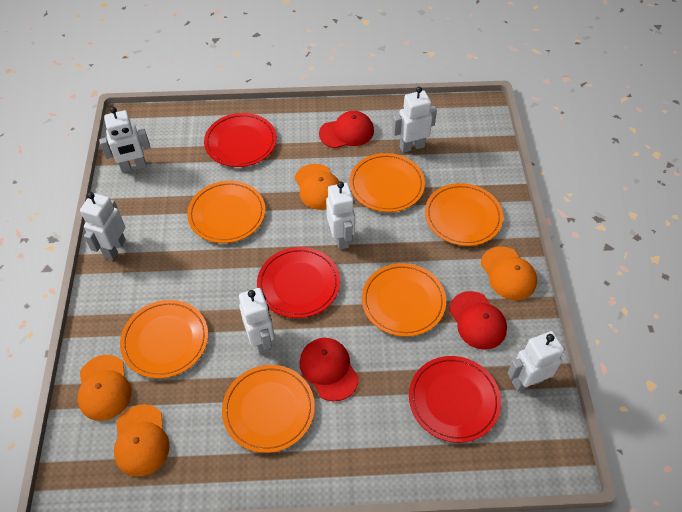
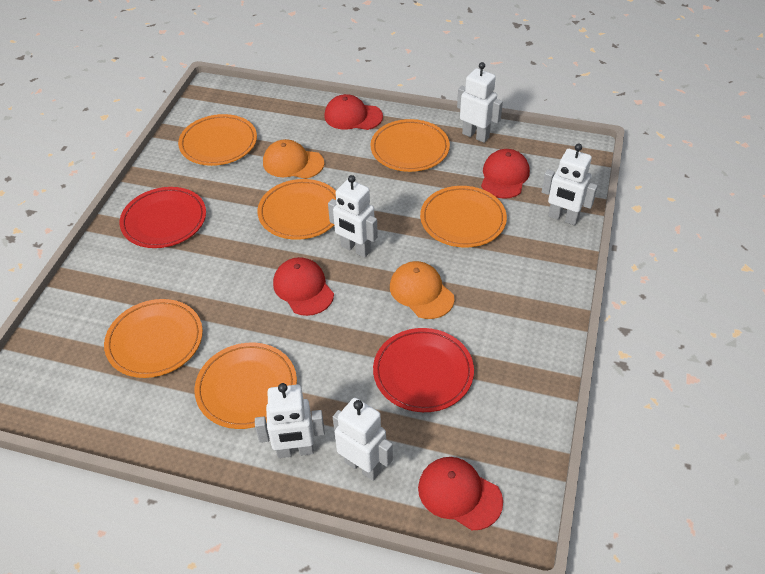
orange cap: 4 -> 2
red cap: 3 -> 4
red plate: 3 -> 2
white robot: 6 -> 5

